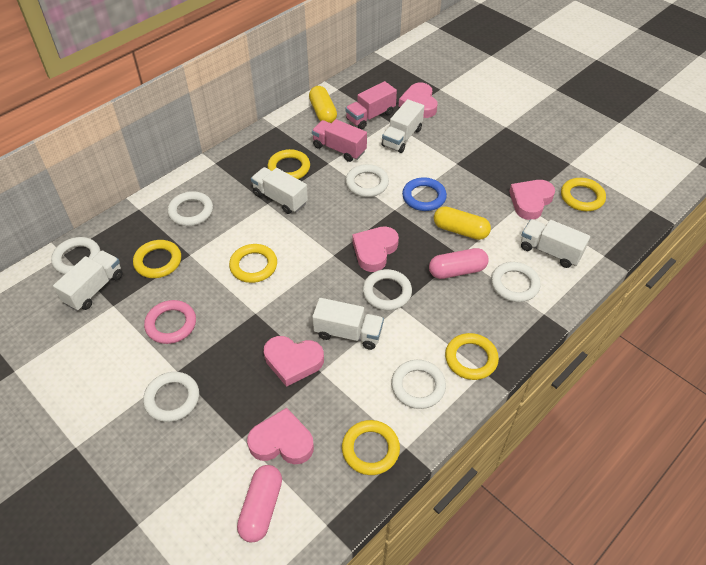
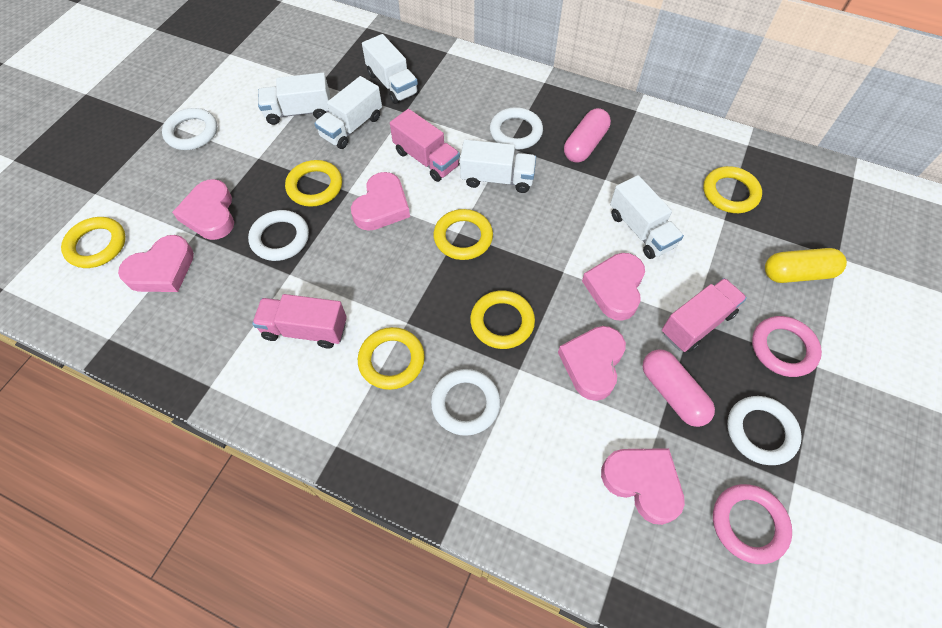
blue ring: 1 -> 0
pink heart: 5 -> 6
pink ring: 1 -> 2
pink truck: 2 -> 3
white ring: 7 -> 5
yellow capsule: 2 -> 1

